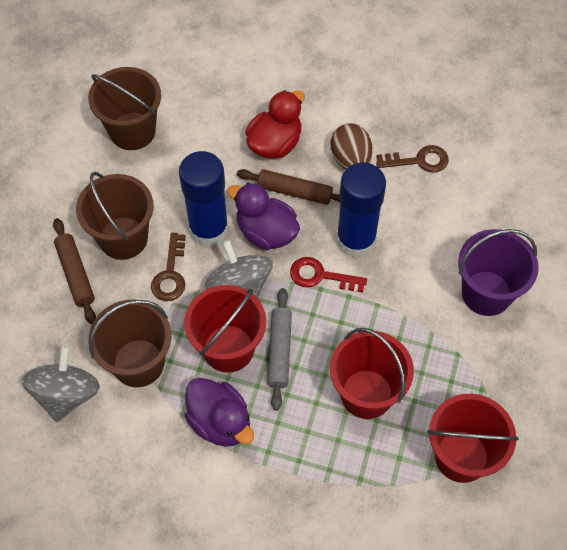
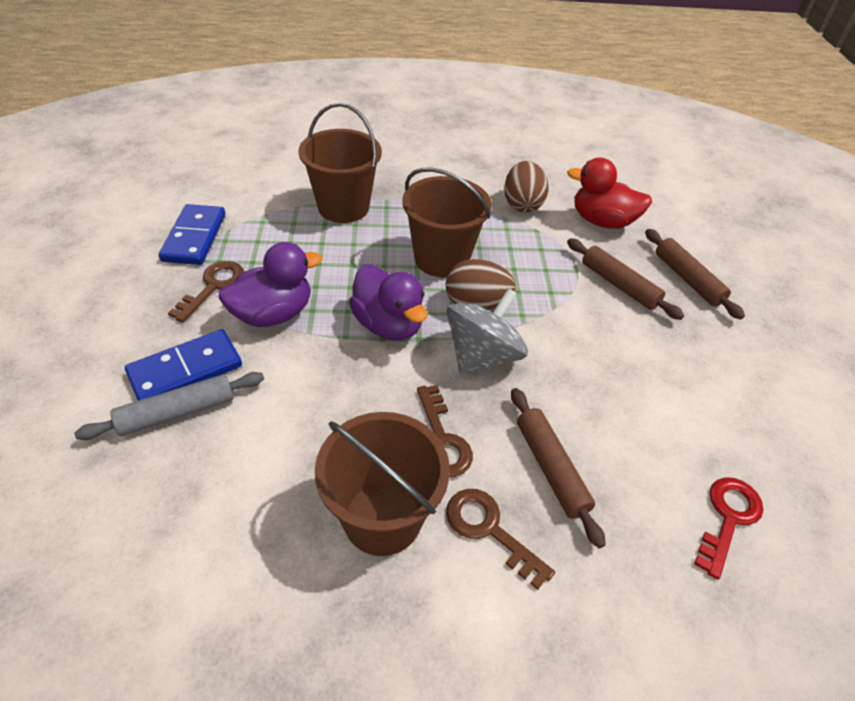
blue domino: 0 -> 2
blue glue stick: 2 -> 0
brown egg: 1 -> 2
brown key: 2 -> 3
brown rolling pin: 2 -> 3
grey spinning top: 2 -> 1
purple bucket: 1 -> 0
red bucket: 3 -> 0

